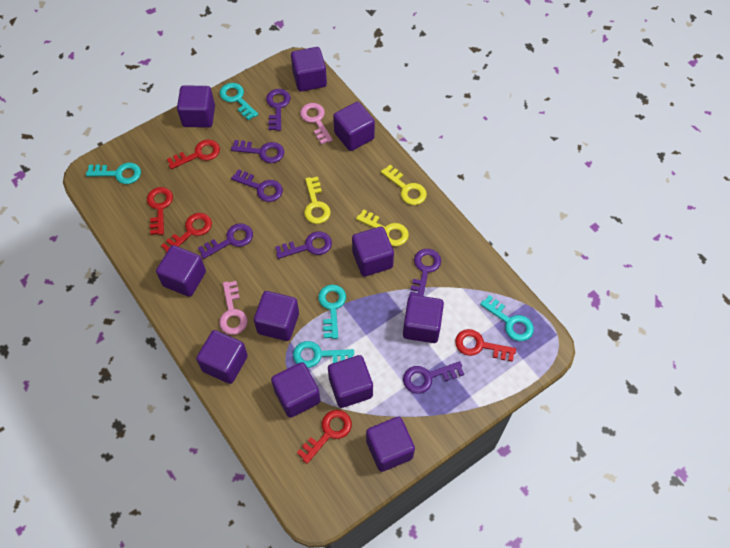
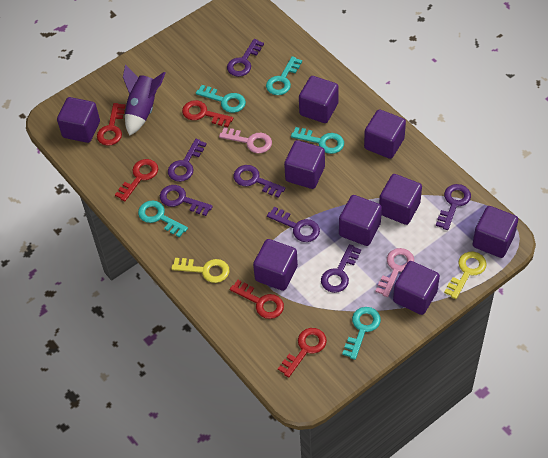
purple cube: 11 -> 9
purple rocket: 0 -> 1
yellow key: 3 -> 2

